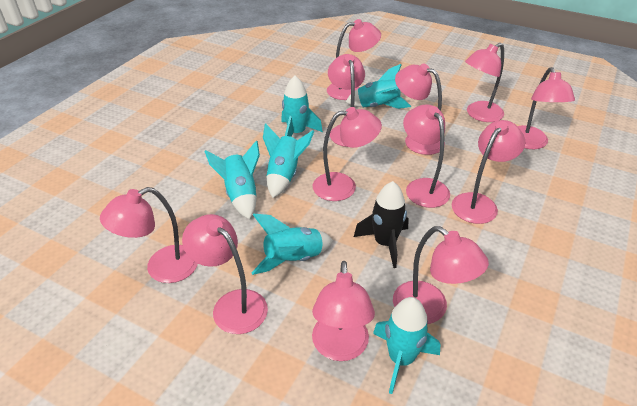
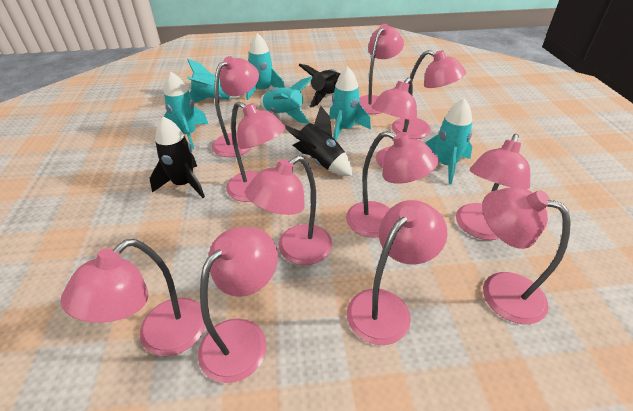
black rocket: 1 -> 3

